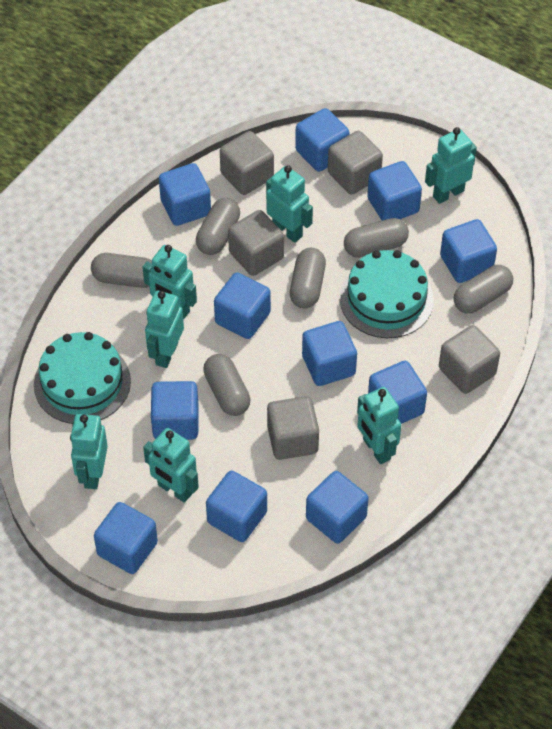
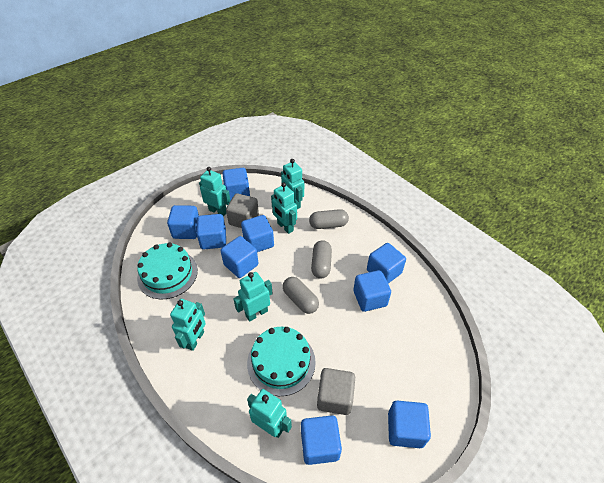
blue cube: 11 -> 9
grey capsule: 6 -> 3
grey cube: 5 -> 2
turquoise robot: 7 -> 6

